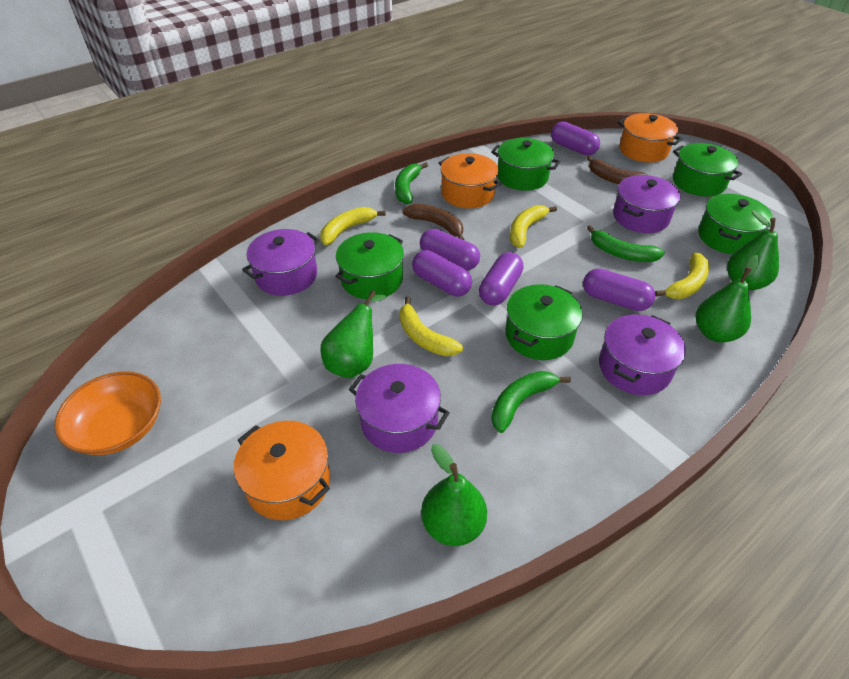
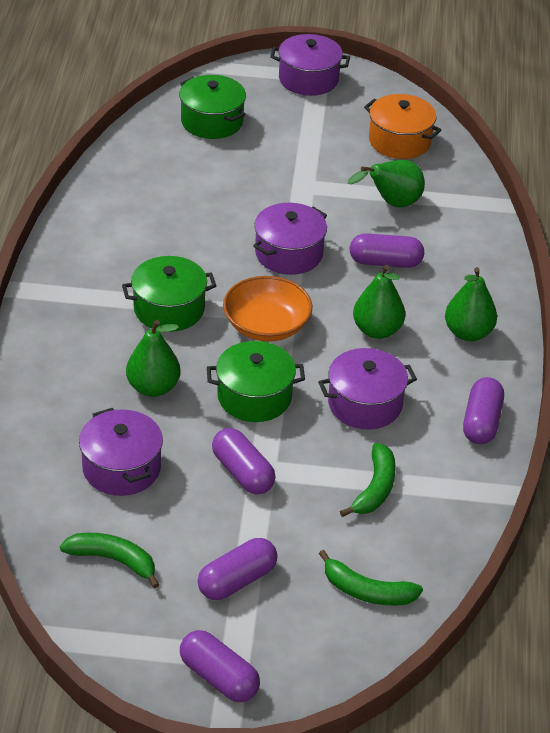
brown banana: 2 -> 0
green pot: 5 -> 3
orange pot: 3 -> 1
yellow banana: 4 -> 0

